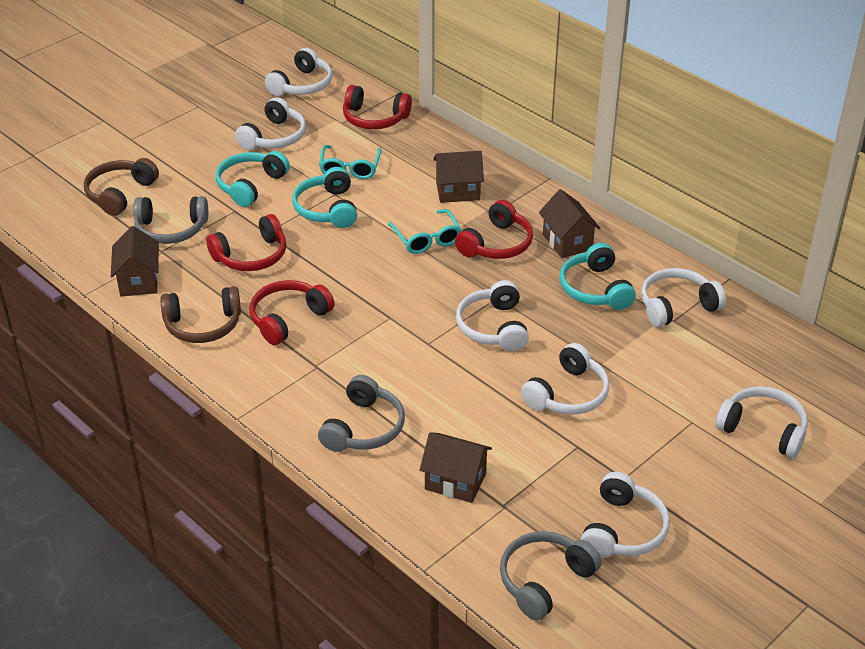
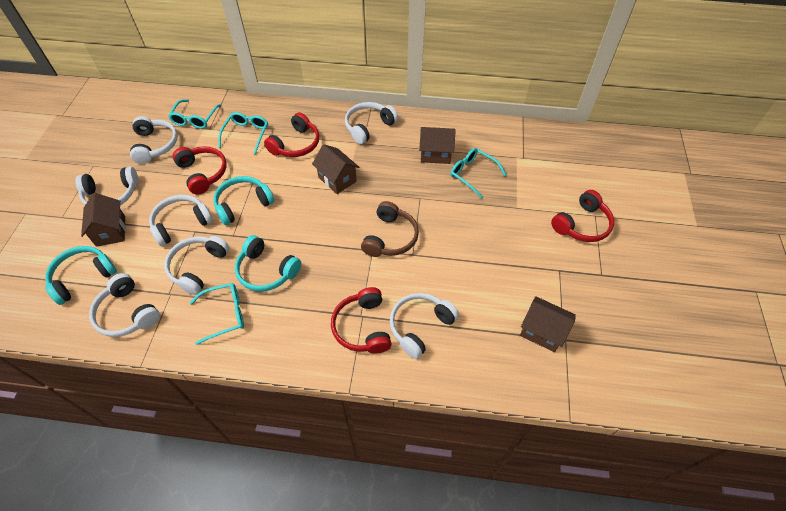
brown headphones: 2 -> 1
grey headphones: 3 -> 0
turquoise glasses: 2 -> 4

